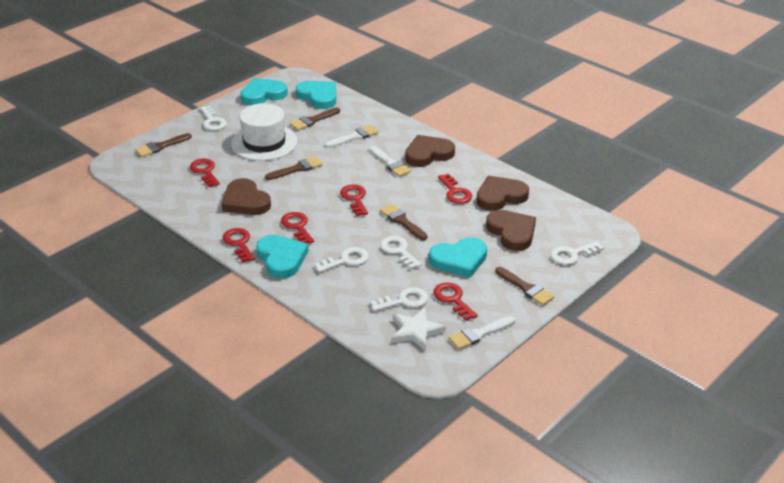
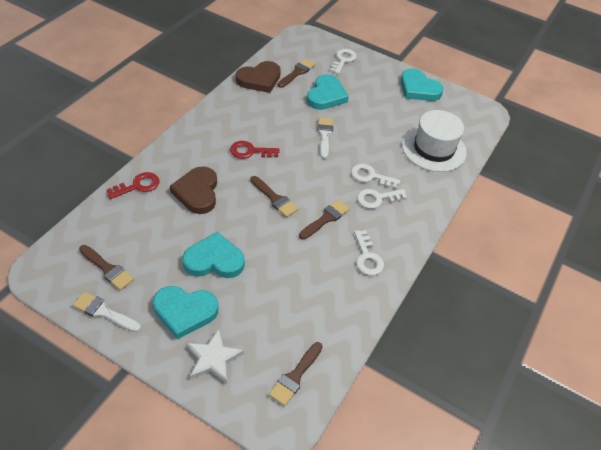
brown heart: 4 -> 2
red key: 6 -> 2
white brush: 3 -> 2
white key: 5 -> 4

